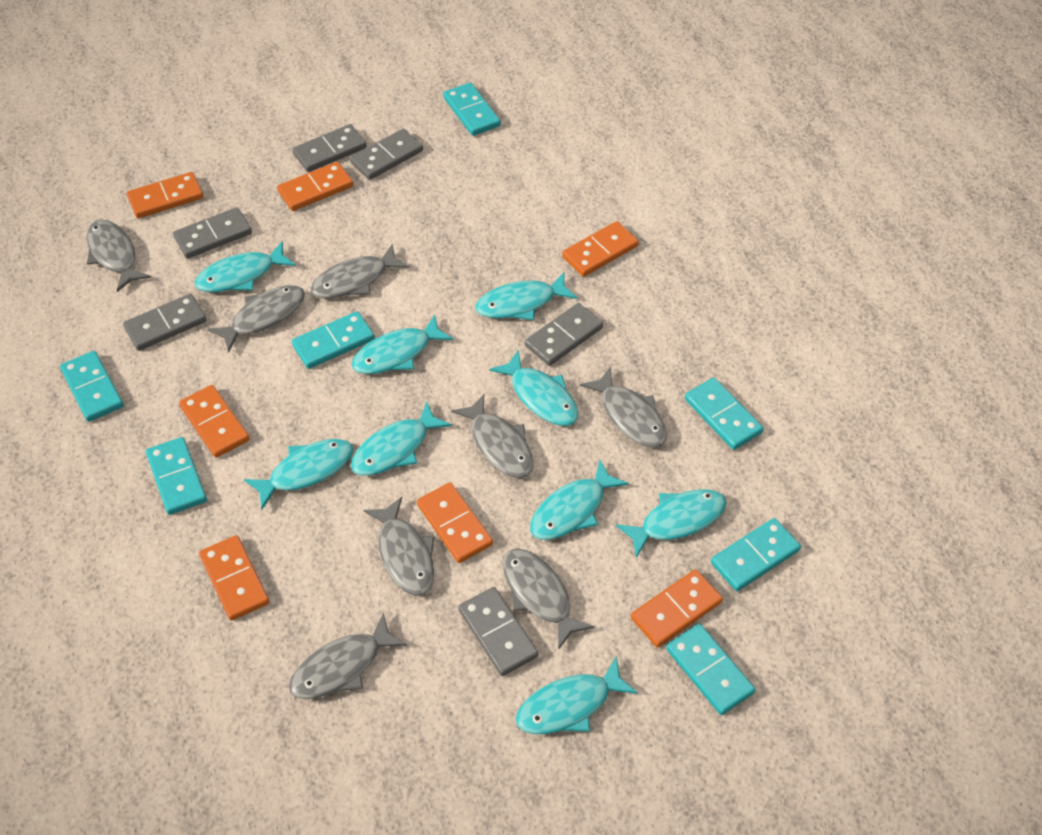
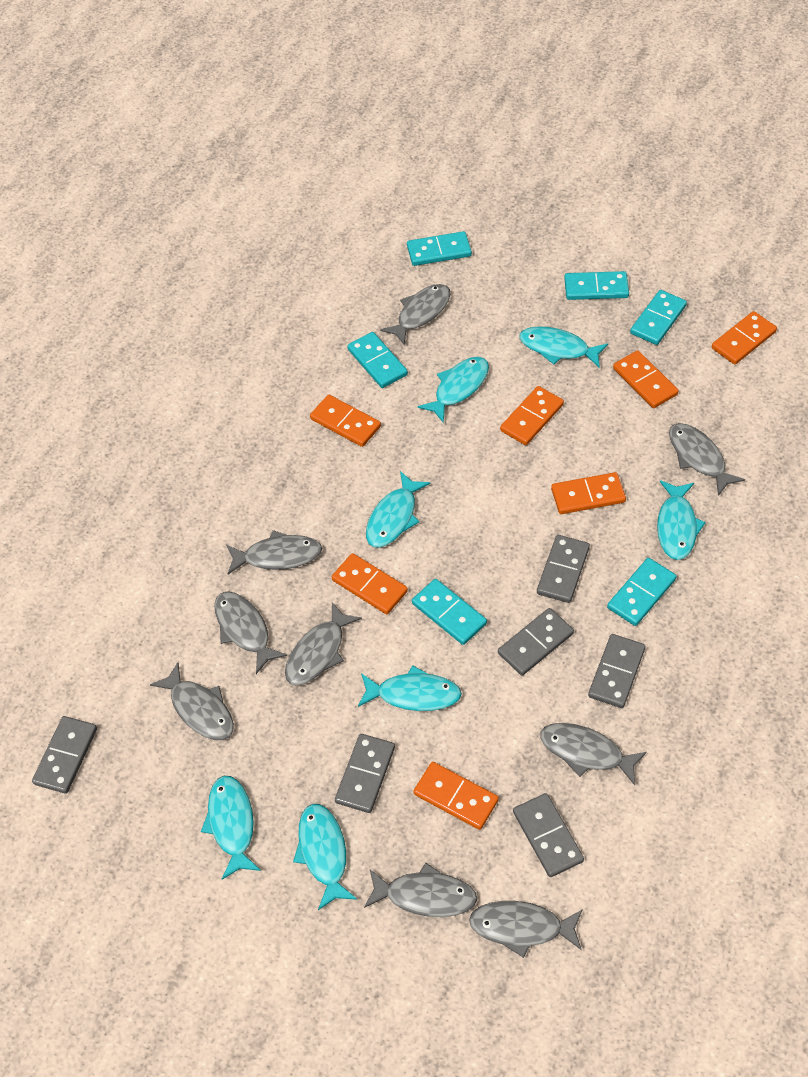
grey fish: 8 -> 9
turquoise domino: 7 -> 6
turquoise fish: 9 -> 7

